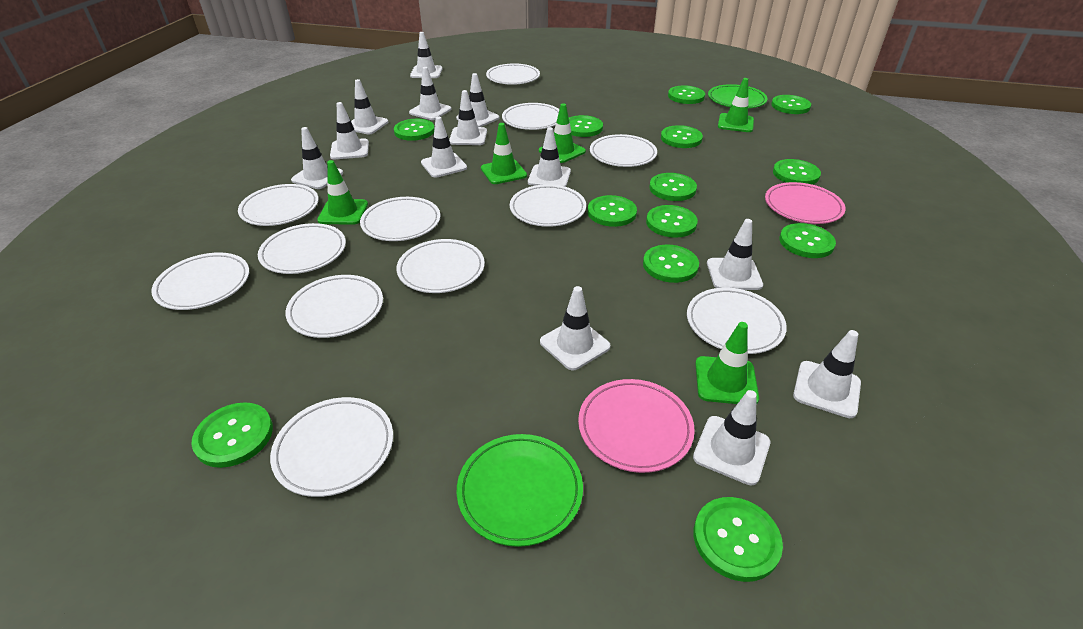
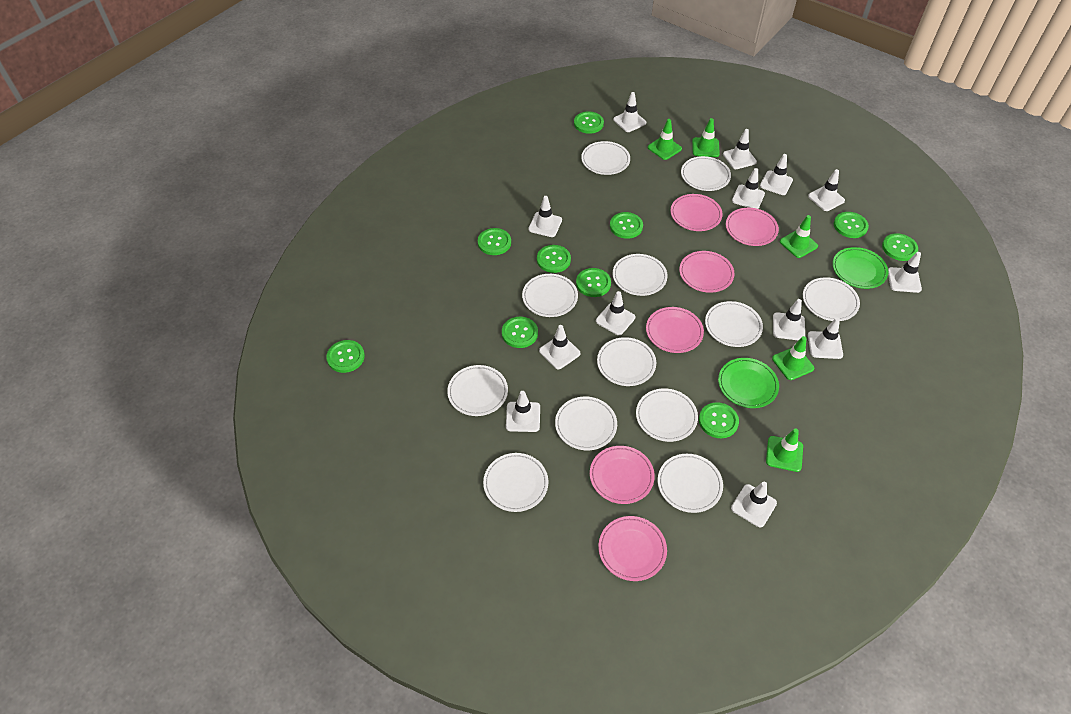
green button: 13 -> 10
pink plate: 2 -> 6

